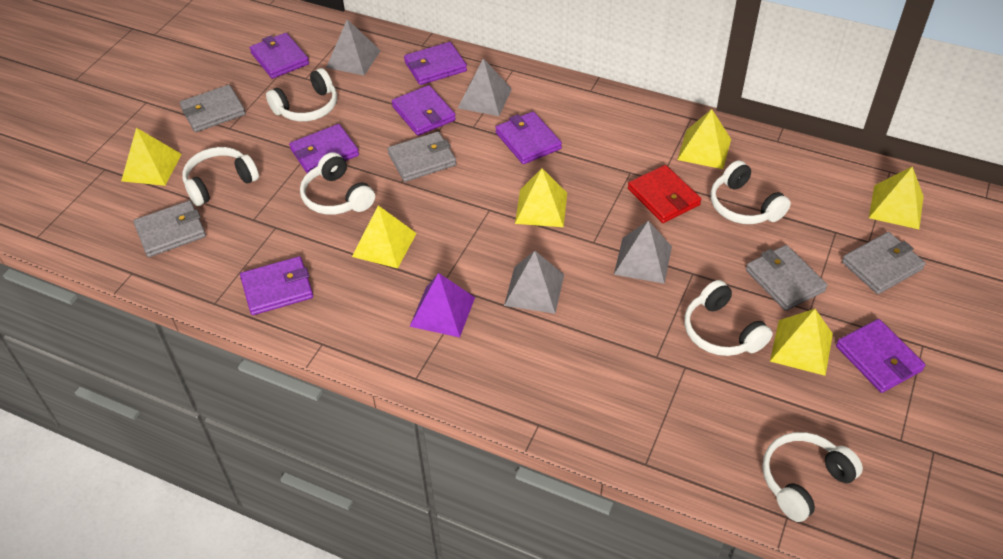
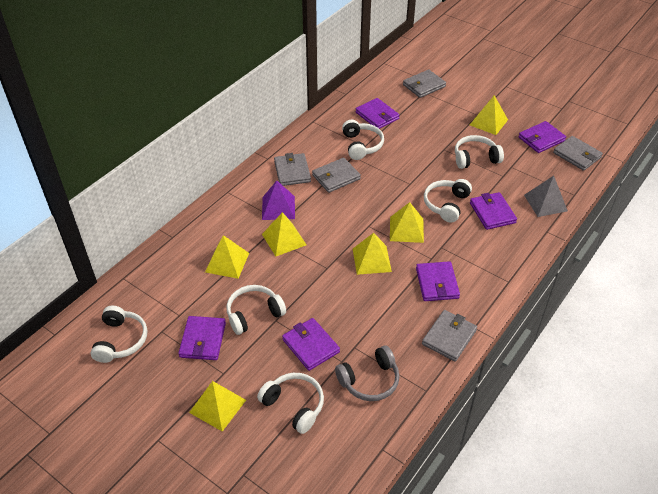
grey headphones: 0 -> 1
grey pyramid: 4 -> 1
purple wallet: 7 -> 6
red wallet: 1 -> 0

